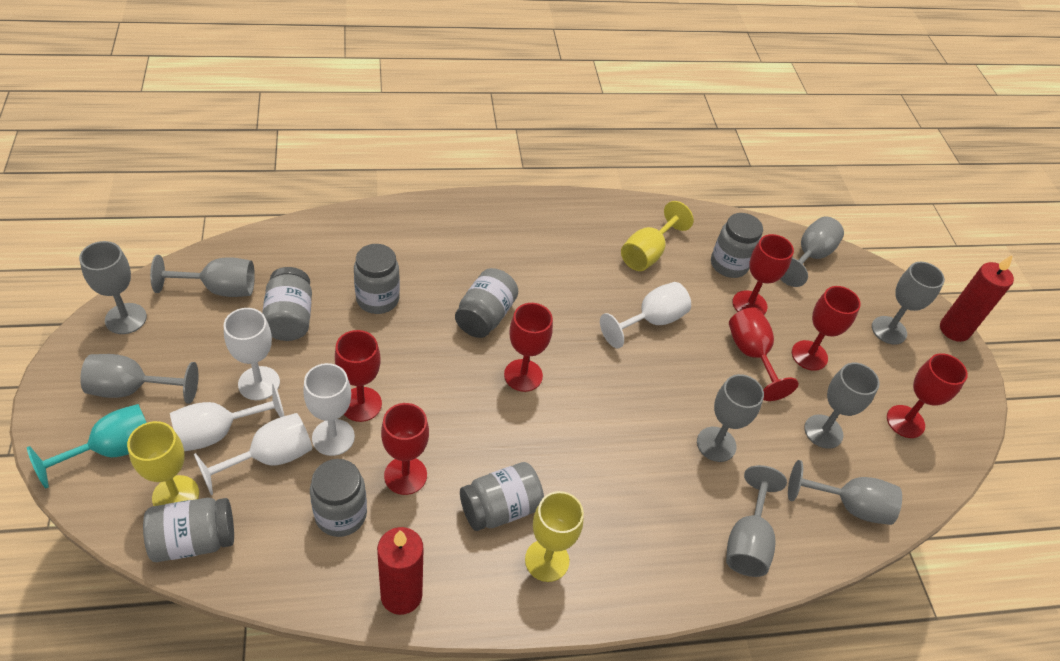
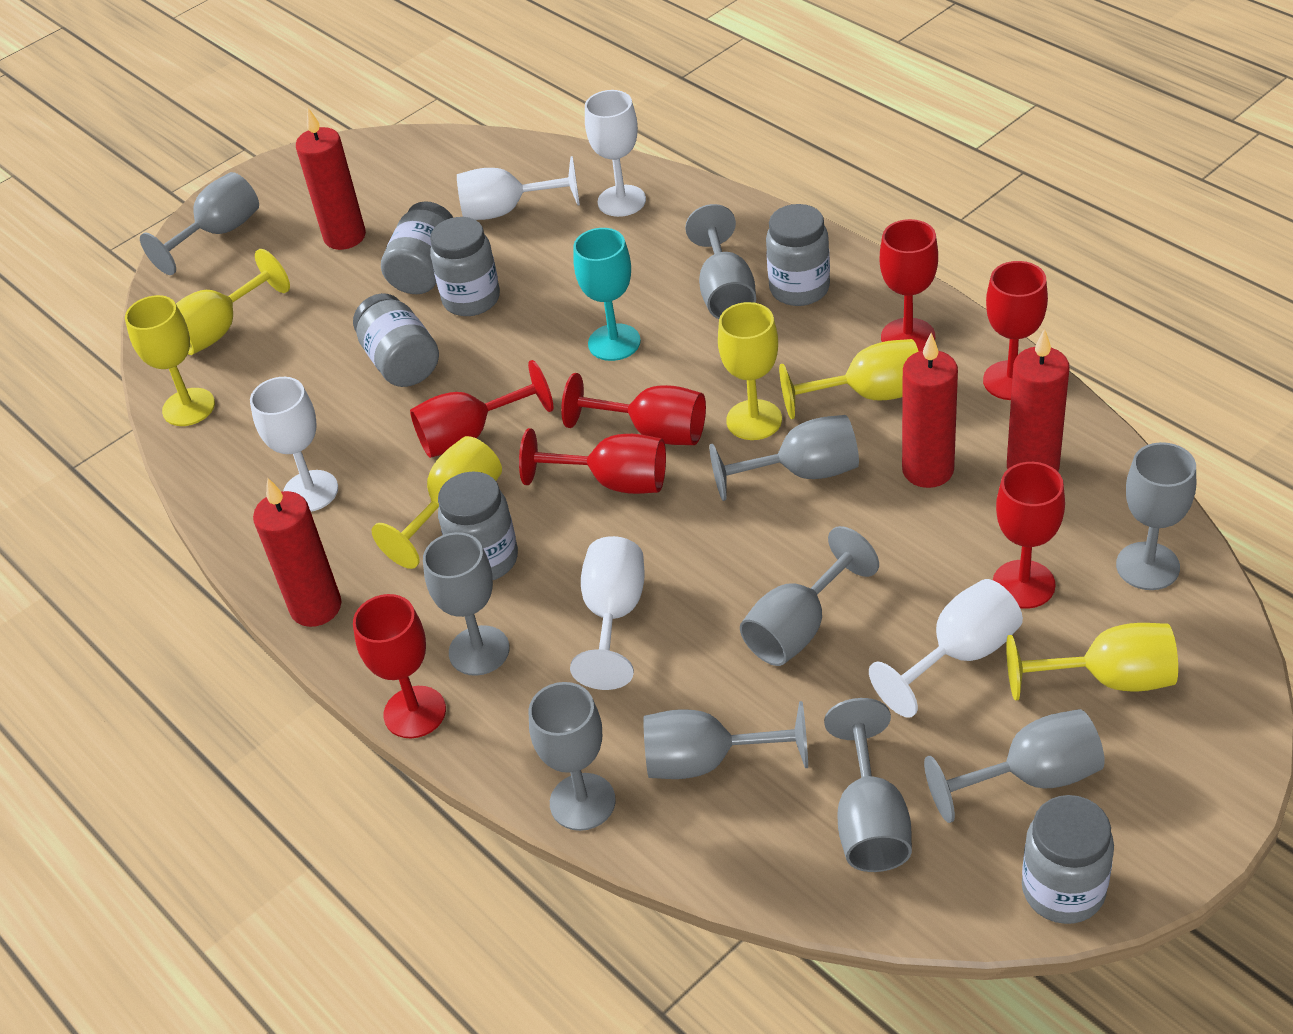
grey goblet: 9 -> 10
grey jar: 7 -> 6
red candle: 2 -> 4
yellow goblet: 3 -> 6

